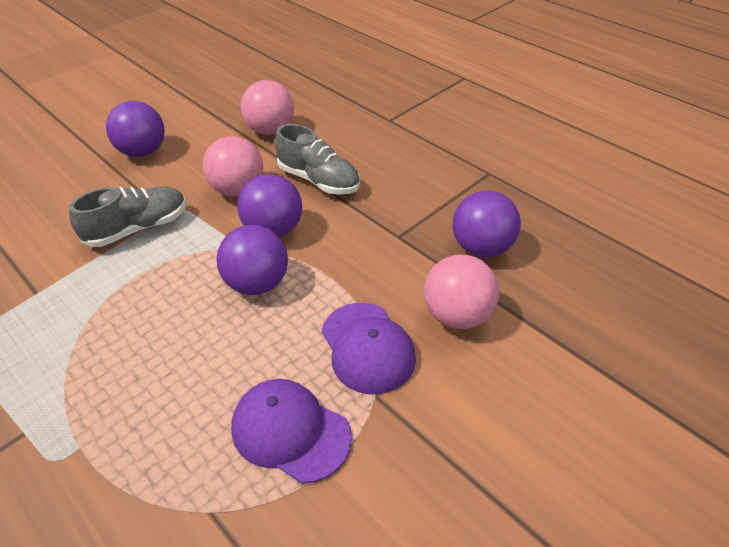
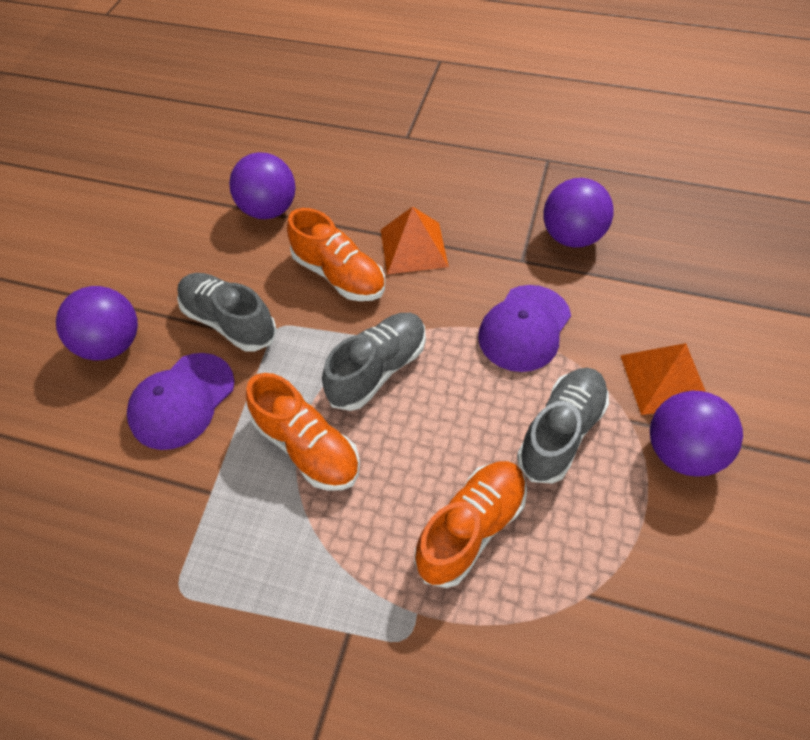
grey shoe: 2 -> 3
orange pyramid: 0 -> 2
orange shoe: 0 -> 3
pink ball: 3 -> 0

